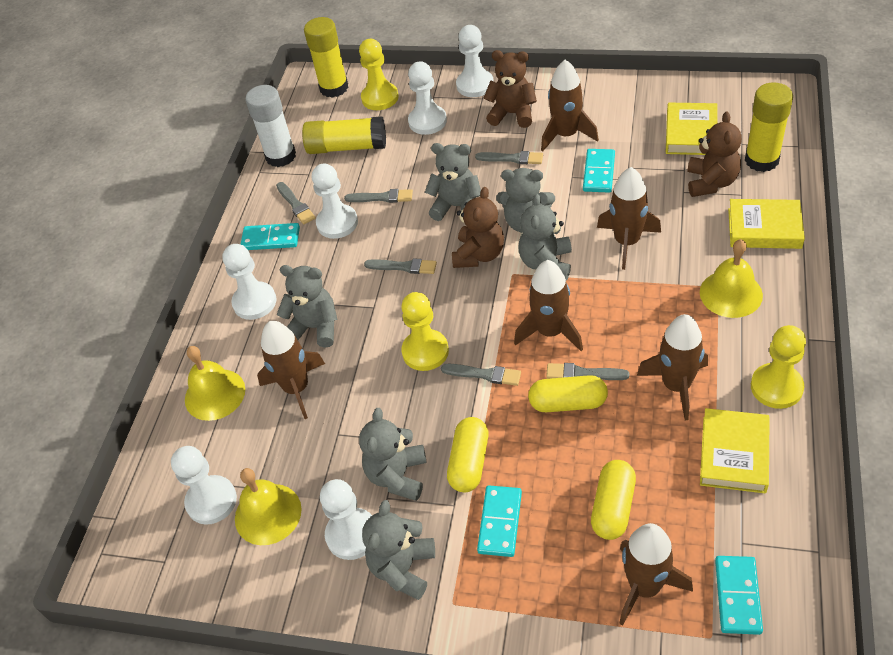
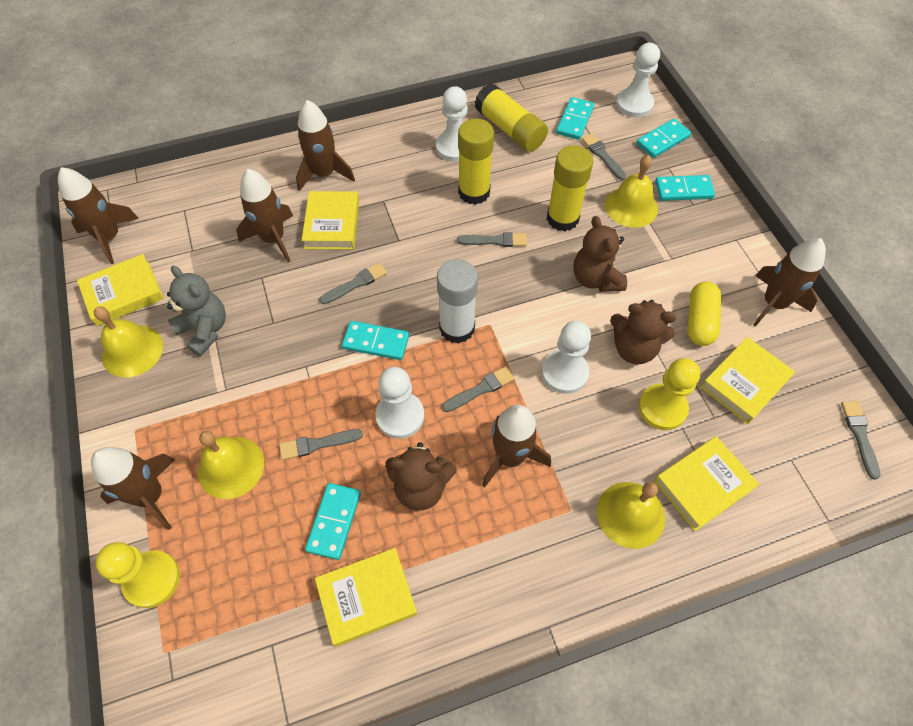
grey teddy bear: 6 -> 1
turquoise domino: 4 -> 5
white pawn: 6 -> 4
yellow bell: 3 -> 4
yellow book: 3 -> 5
yellow capsule: 3 -> 1
yellow pawn: 3 -> 2

